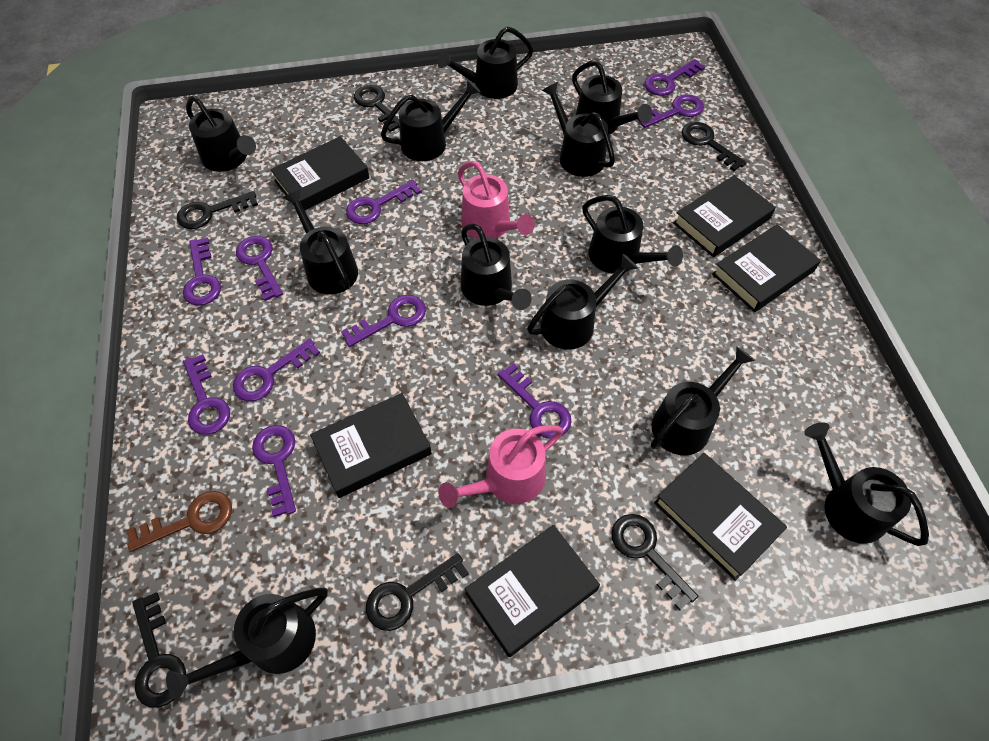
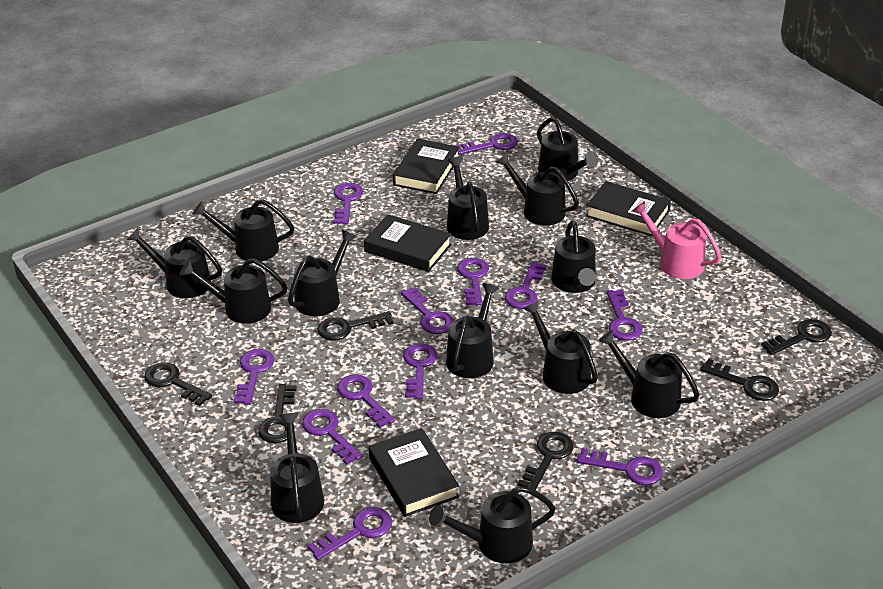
black book: 6 -> 4
black watering can: 12 -> 13
brown key: 1 -> 0
pink watering can: 2 -> 1
purple key: 10 -> 12

